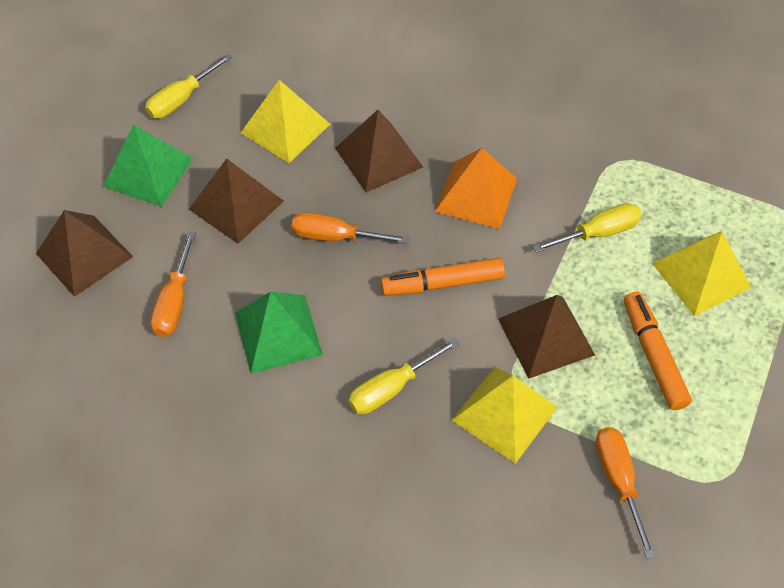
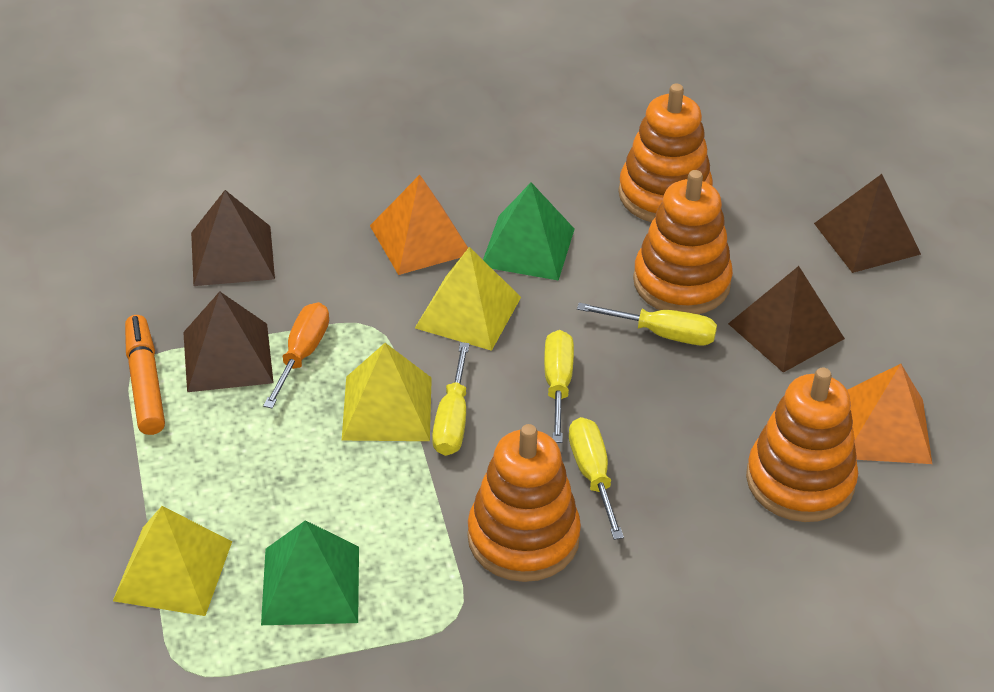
orange marker: 2 -> 1
orange pyramid: 1 -> 2
orange screwdriver: 3 -> 1
orange stacking toy: 0 -> 4
yellow screwdriver: 3 -> 4

